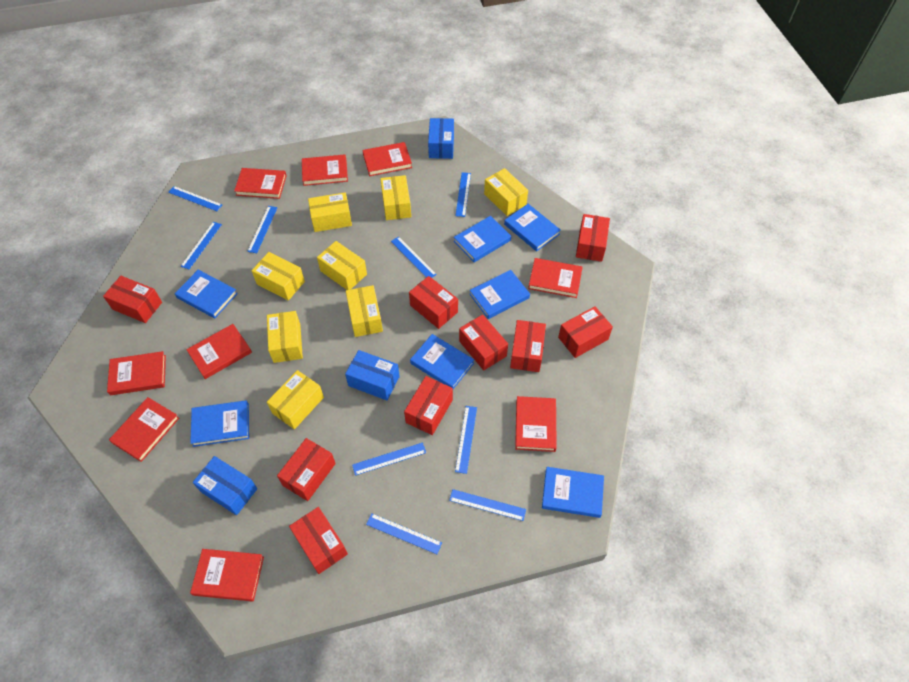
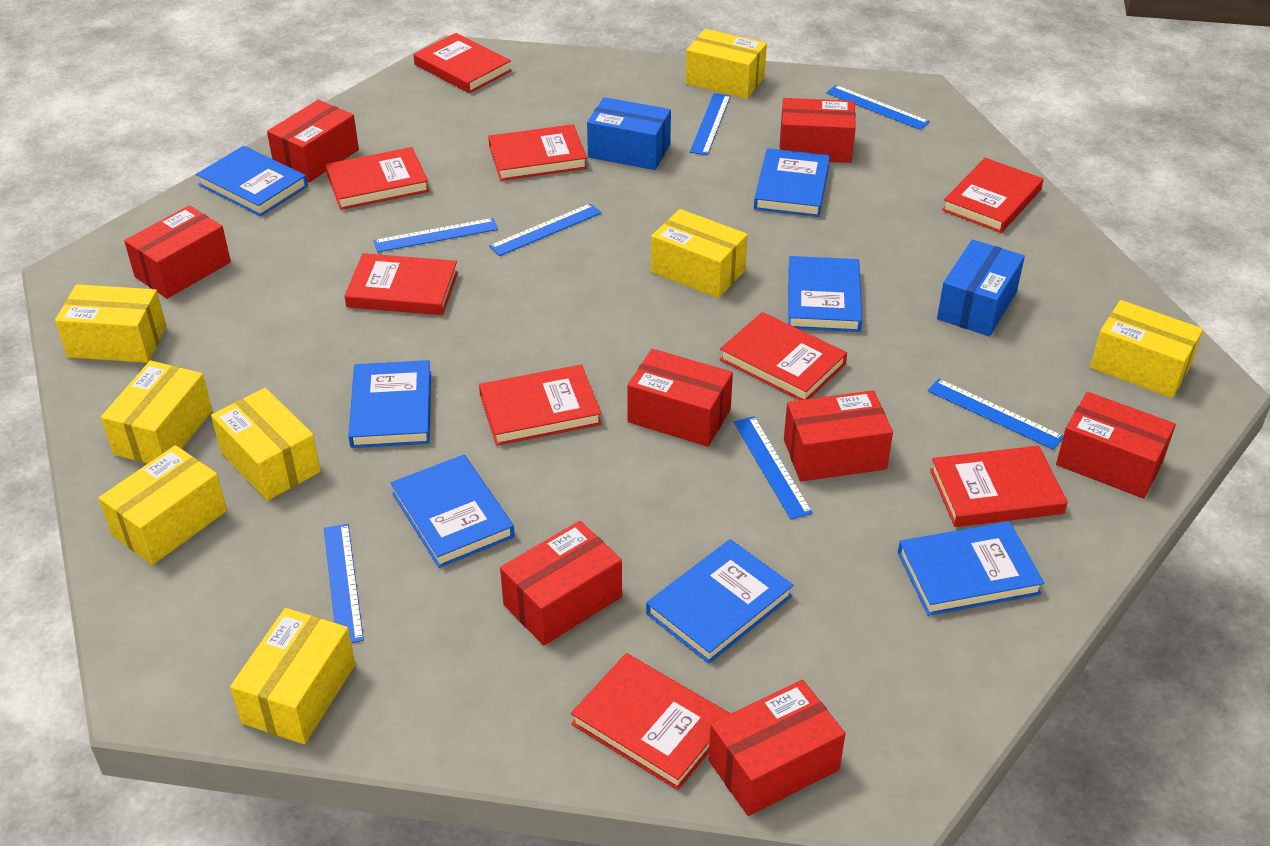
blue box: 3 -> 2
blue ruler: 9 -> 7
red box: 9 -> 8

